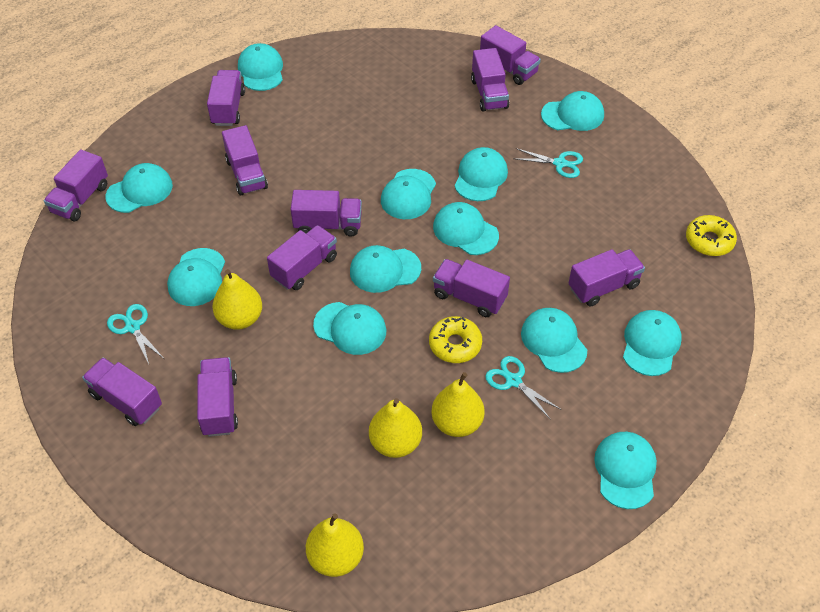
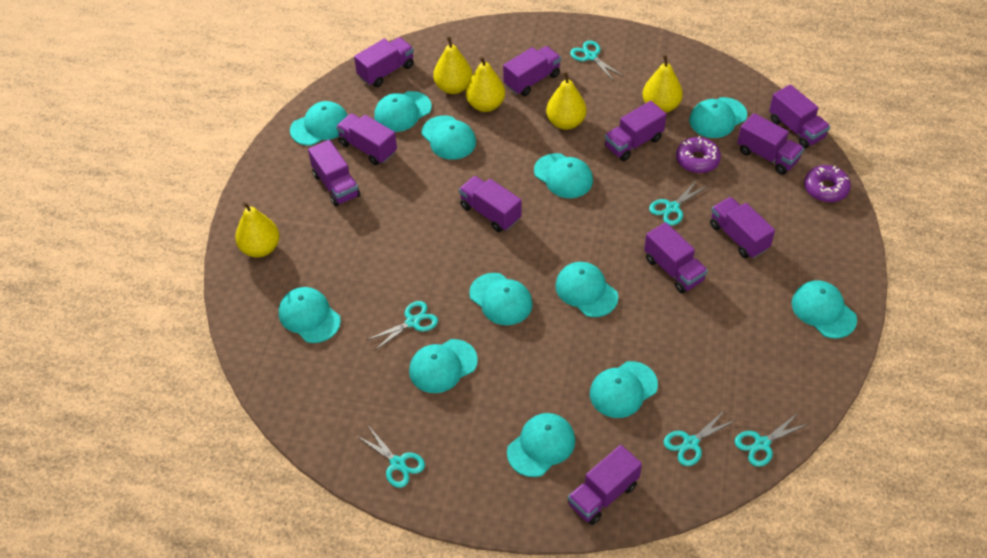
purple donut: 0 -> 2
turquoise scissors: 3 -> 6
yellow donut: 2 -> 0
yellow pear: 4 -> 5

